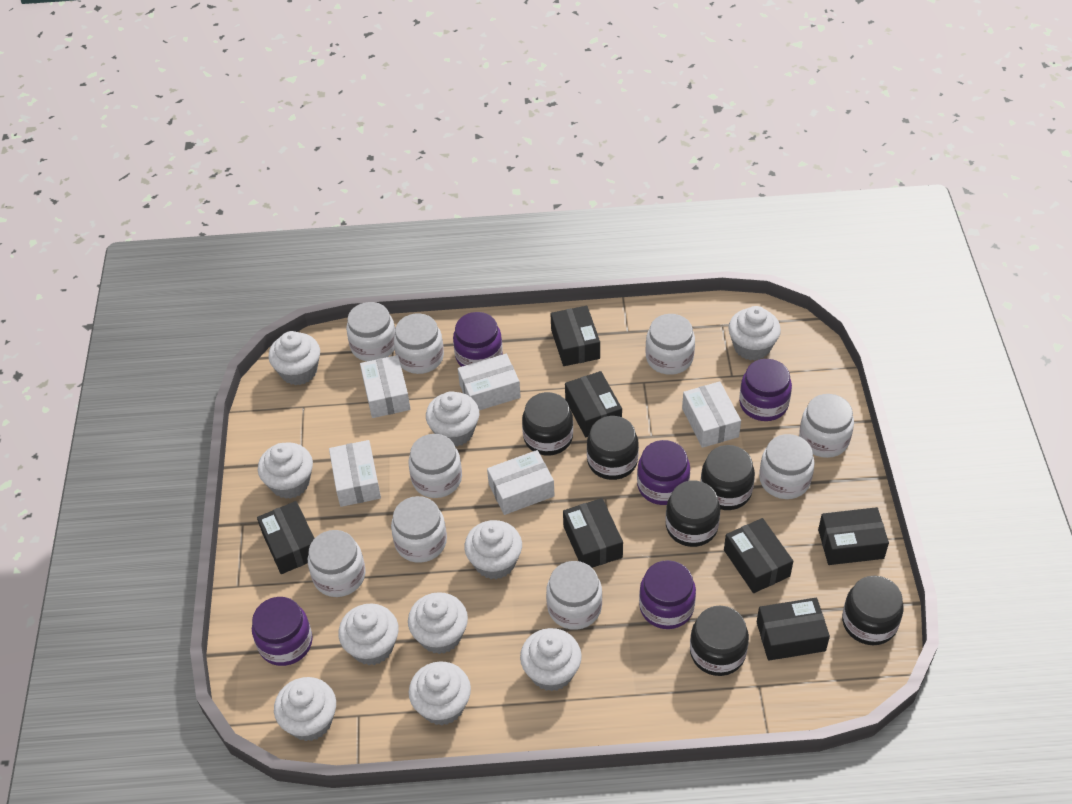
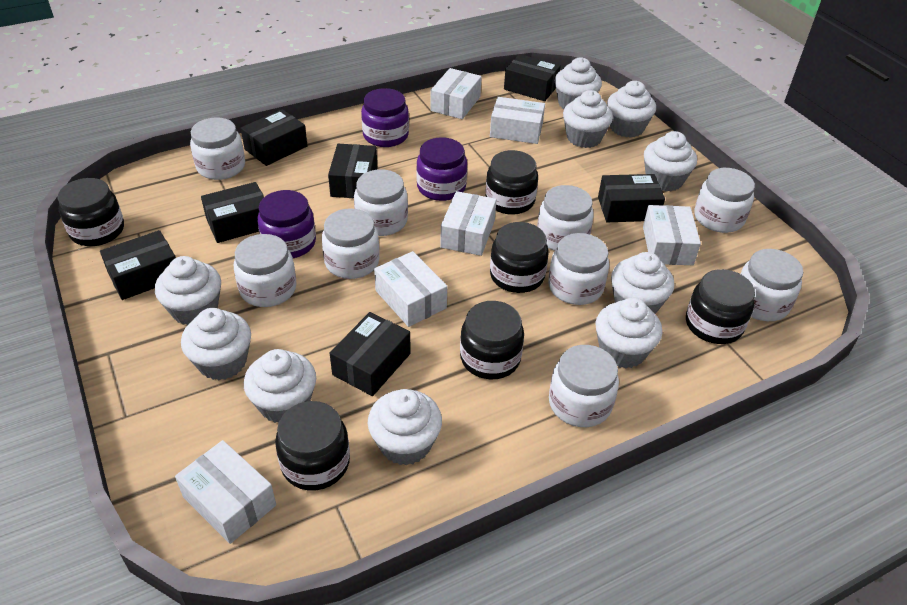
purple jar: 5 -> 3
white box: 5 -> 6

